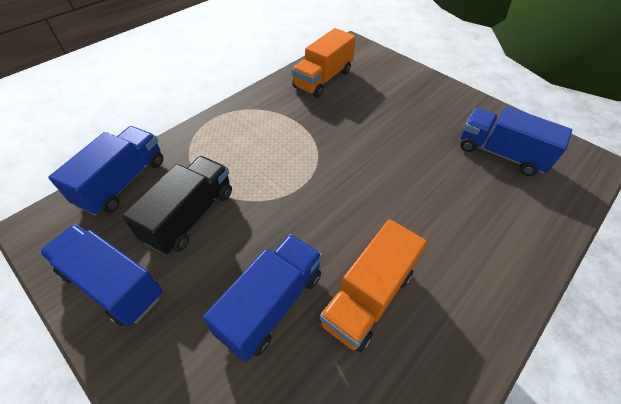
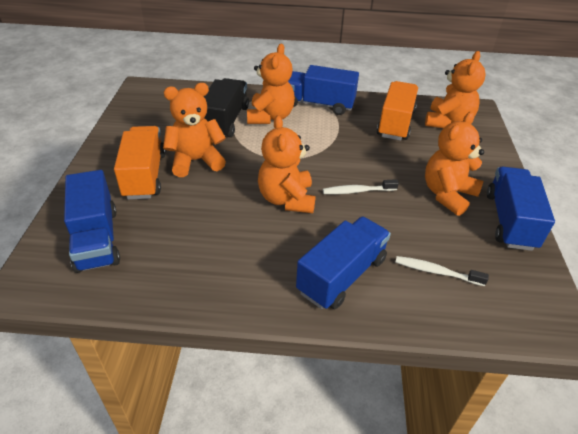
orange teddy bear: 0 -> 5
white toothbrush: 0 -> 2

